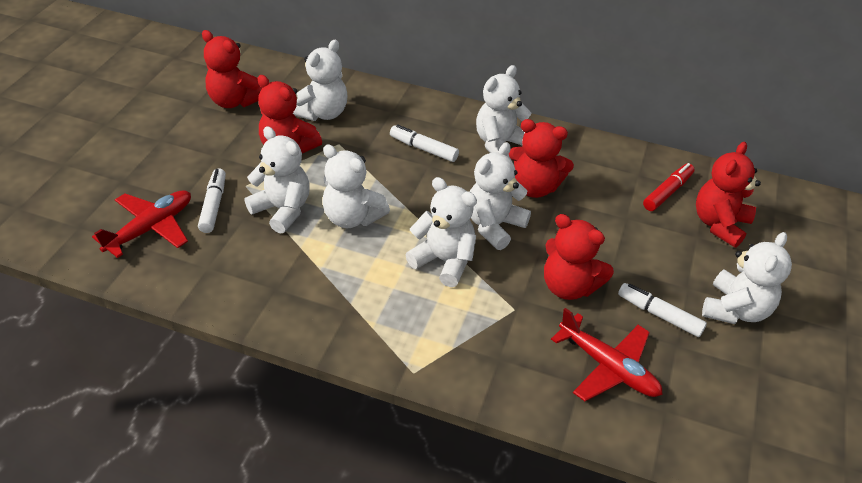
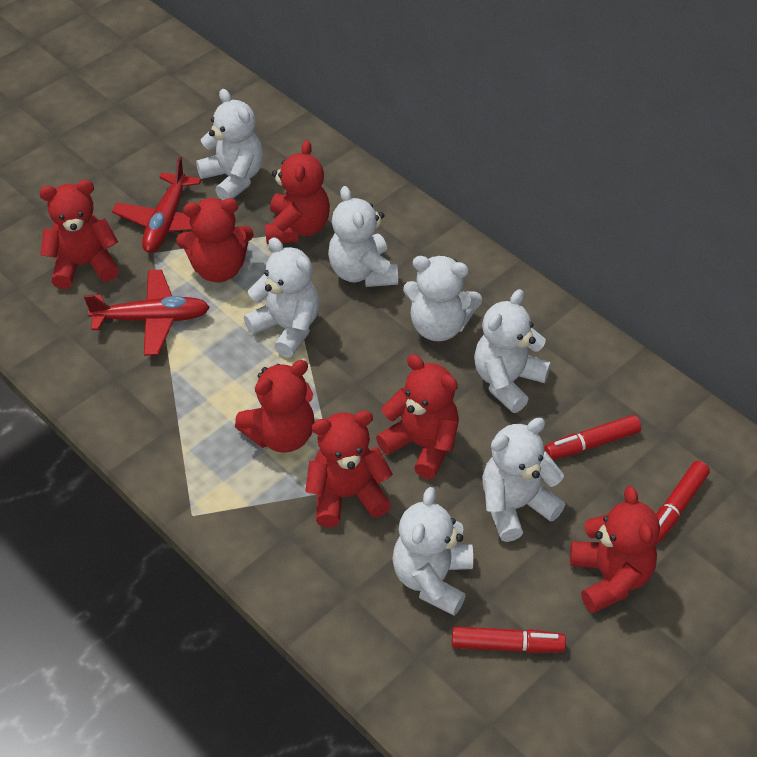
red marker: 1 -> 3
red teddy bear: 5 -> 7
white marker: 3 -> 0

